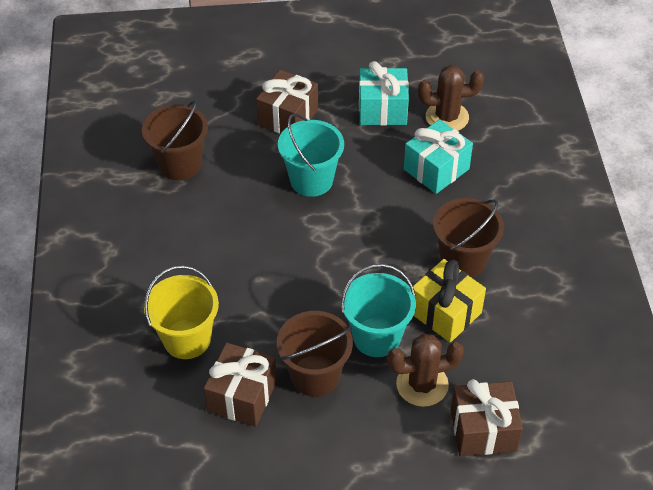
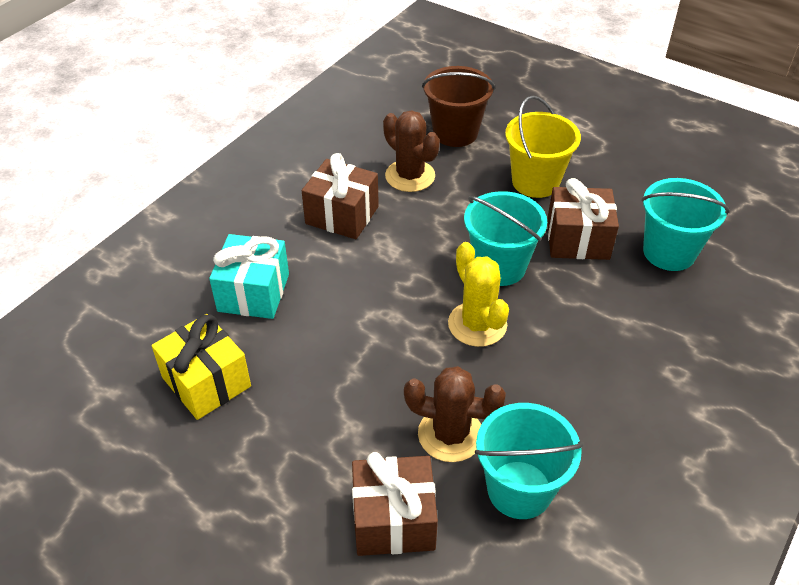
brown bucket: 3 -> 1
turquoise bucket: 2 -> 3
turquoise gift: 2 -> 1
yellow cactus: 0 -> 1

